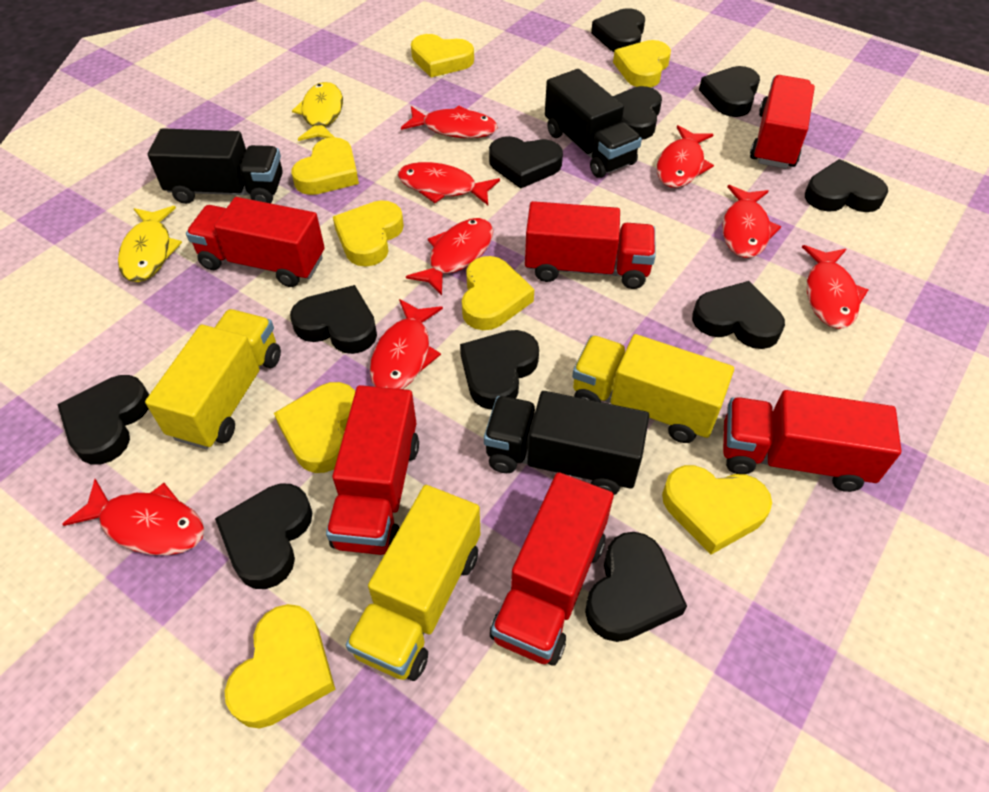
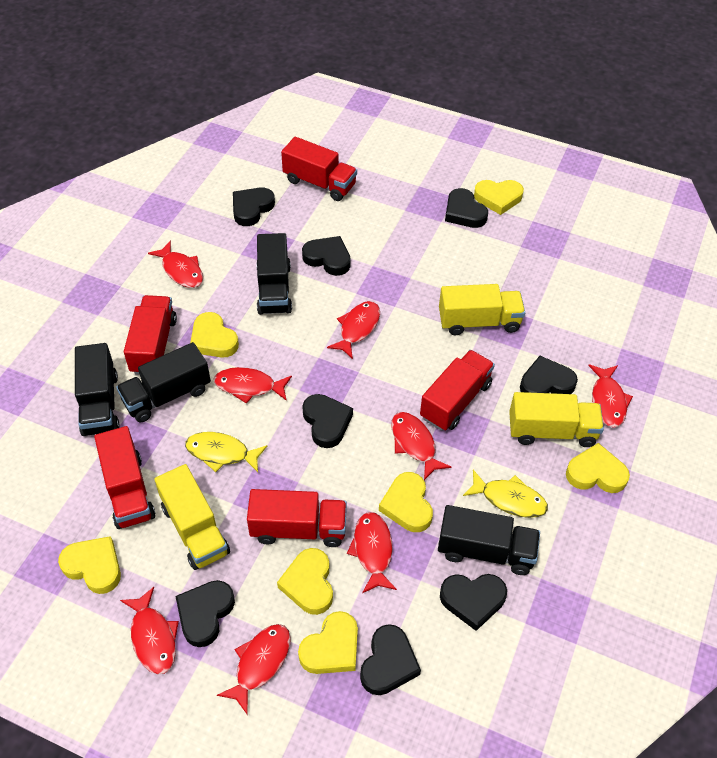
black heart: 11 -> 8
black truck: 3 -> 4
red truck: 6 -> 5
yellow heart: 8 -> 7

